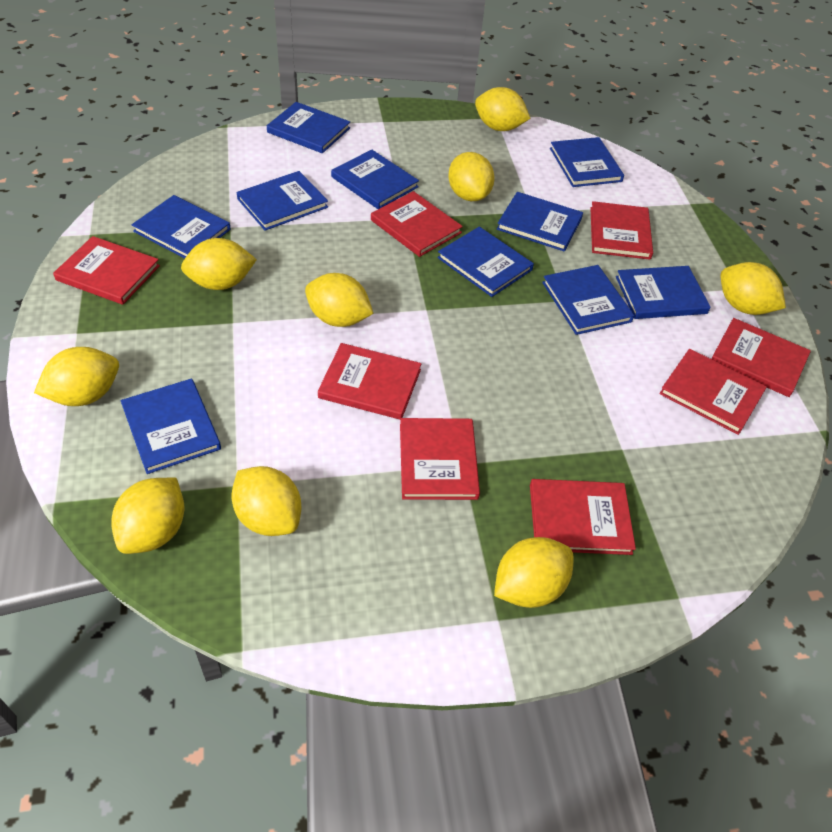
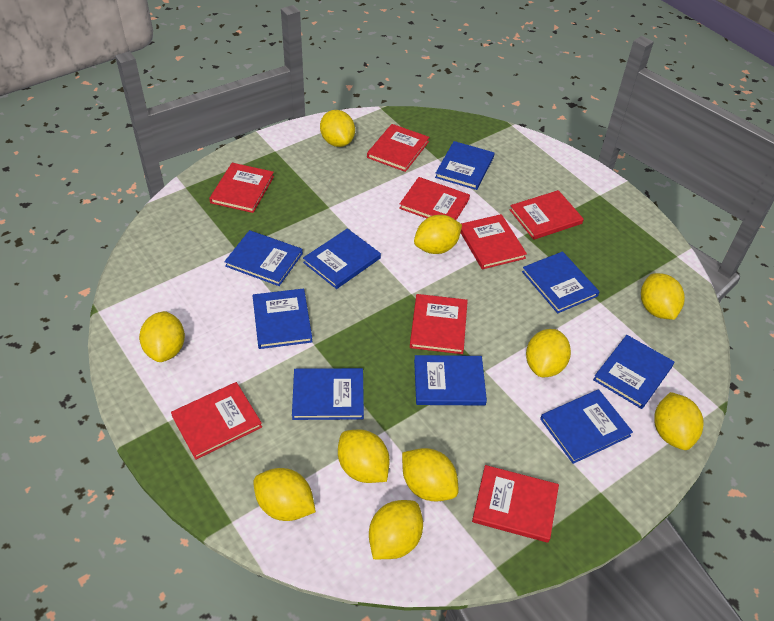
blue book: 10 -> 9
yellow lemon: 9 -> 10

